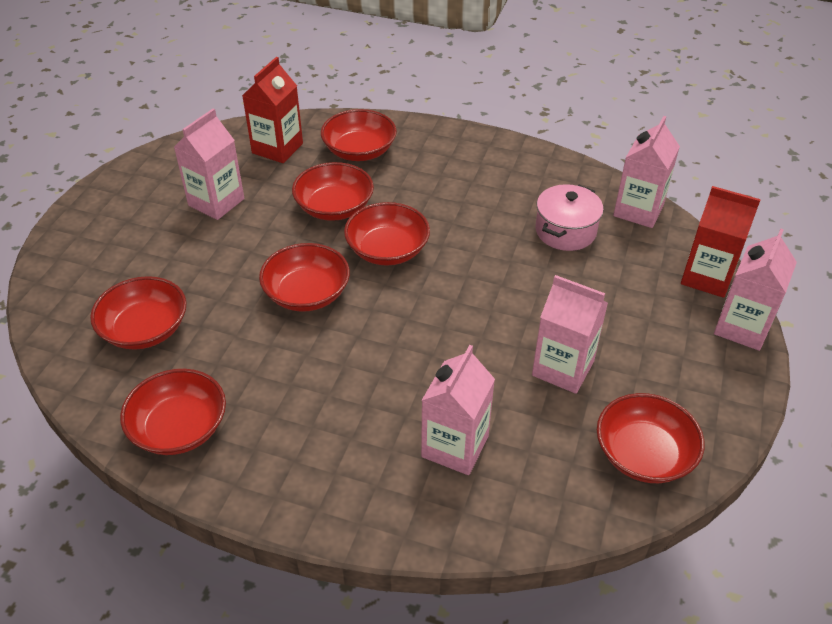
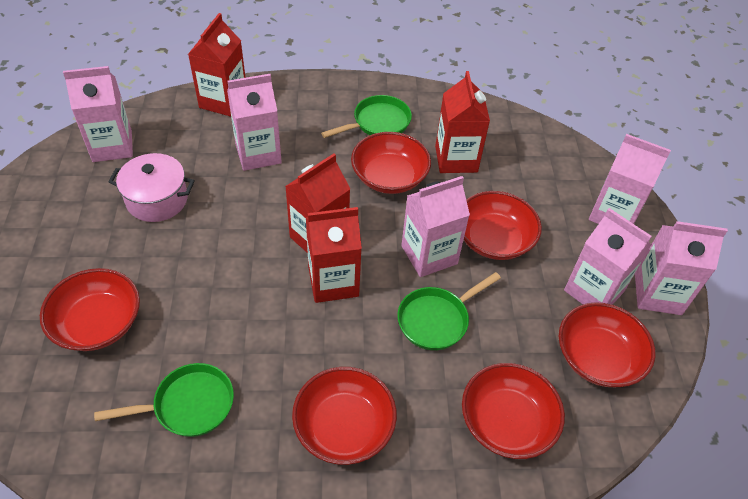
green pan: 0 -> 3
pink carton: 5 -> 6
red bowl: 7 -> 6
red carton: 2 -> 4

